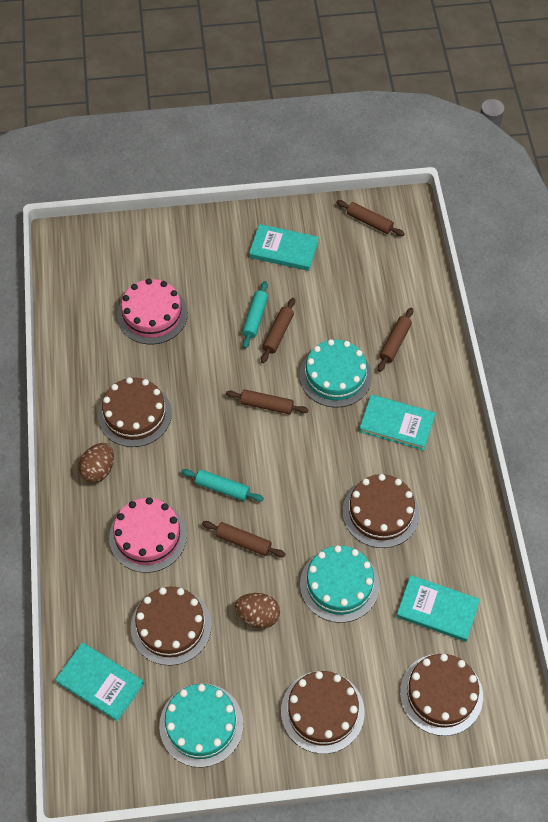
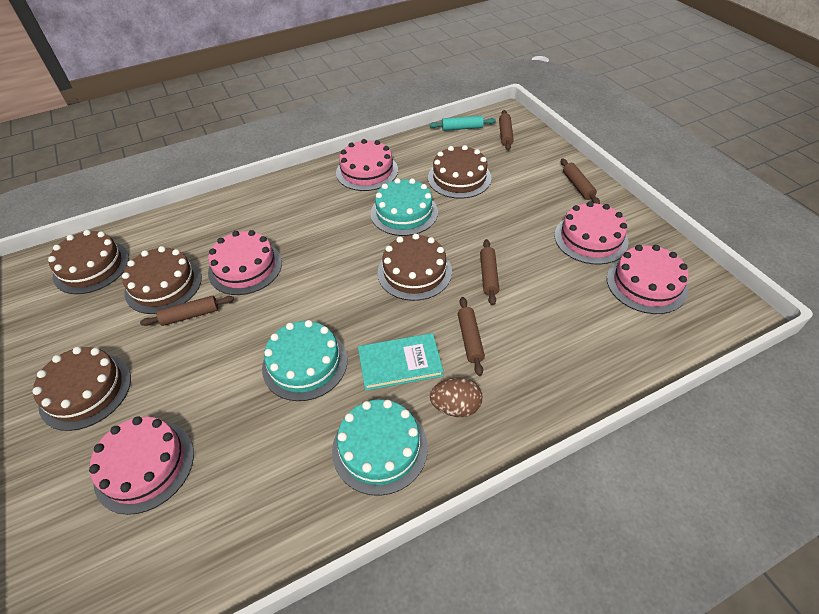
brown egg: 2 -> 1
pink cake: 2 -> 5
turquoise book: 4 -> 1
turquoise rolling pin: 2 -> 1

